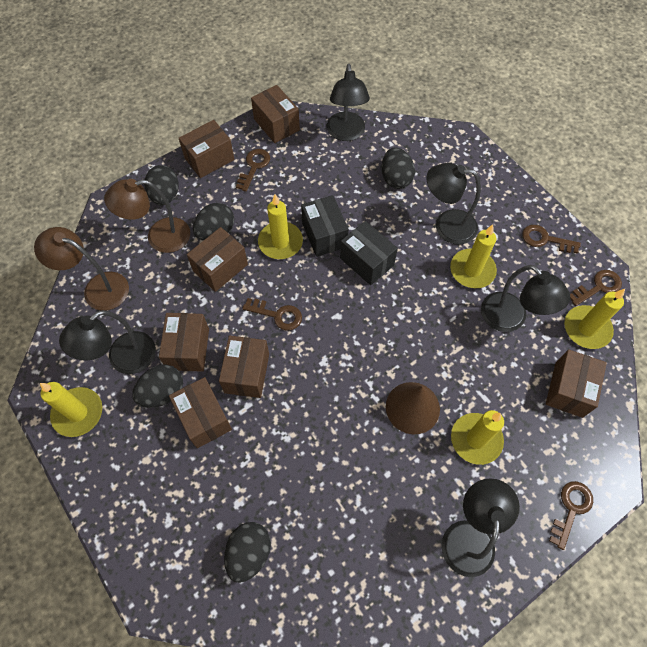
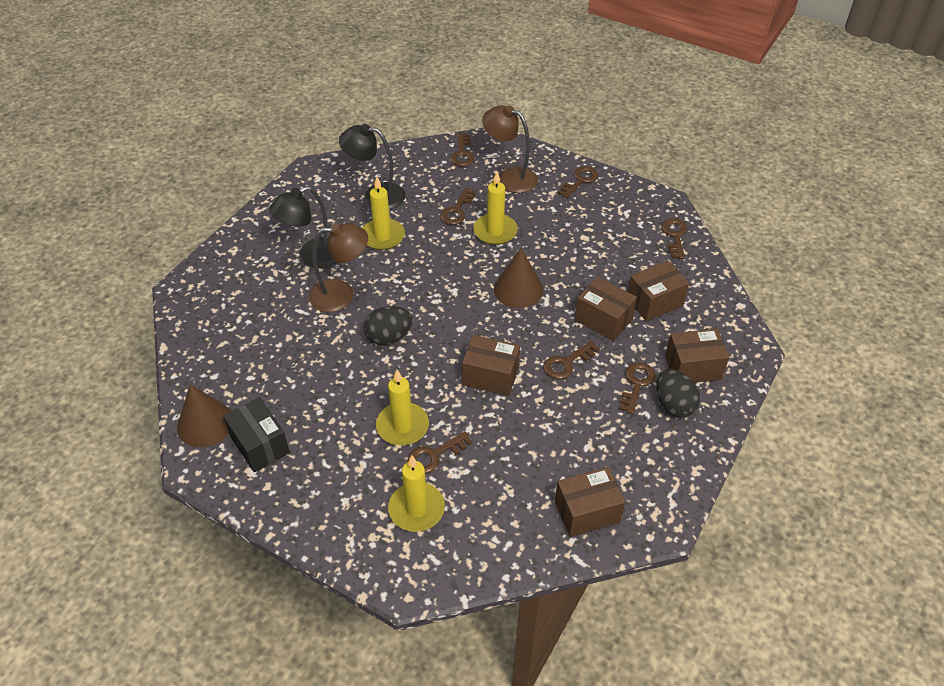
black box: 2 -> 1
black egg: 5 -> 2
black lamp: 5 -> 2
brown box: 7 -> 5
brown cone: 1 -> 2
brown key: 5 -> 7
yellow candle: 5 -> 4

